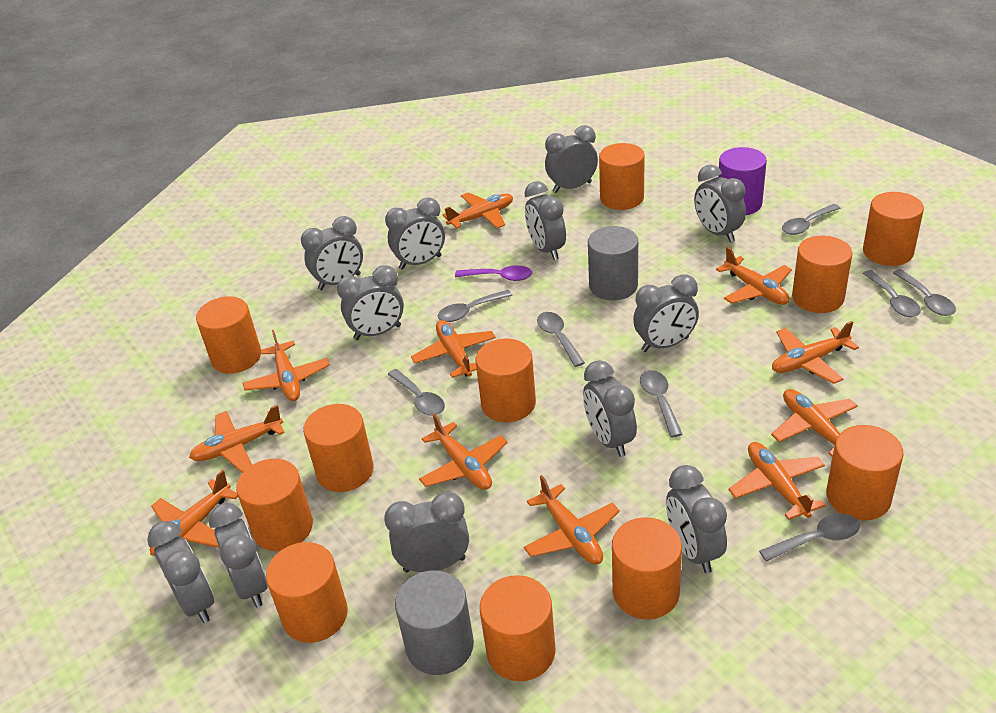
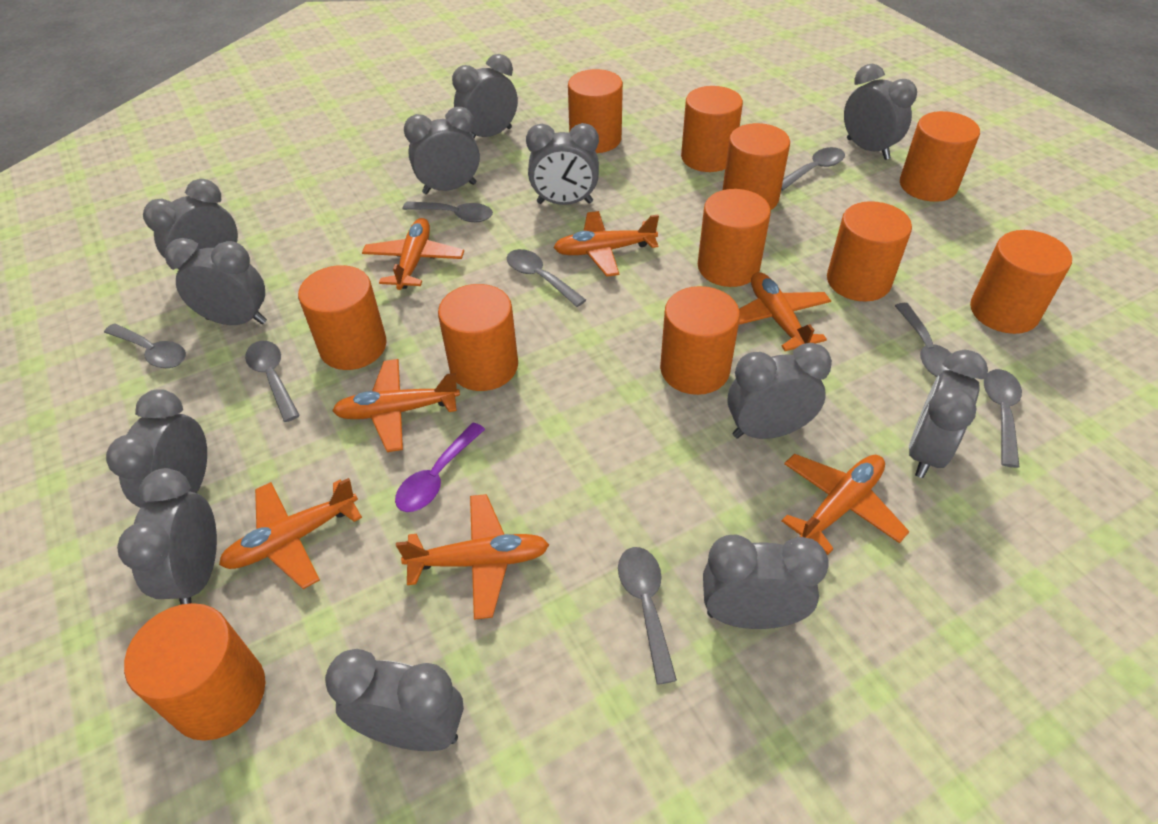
grey cylinder: 2 -> 0
orange plane: 11 -> 7
purple cylinder: 1 -> 0

